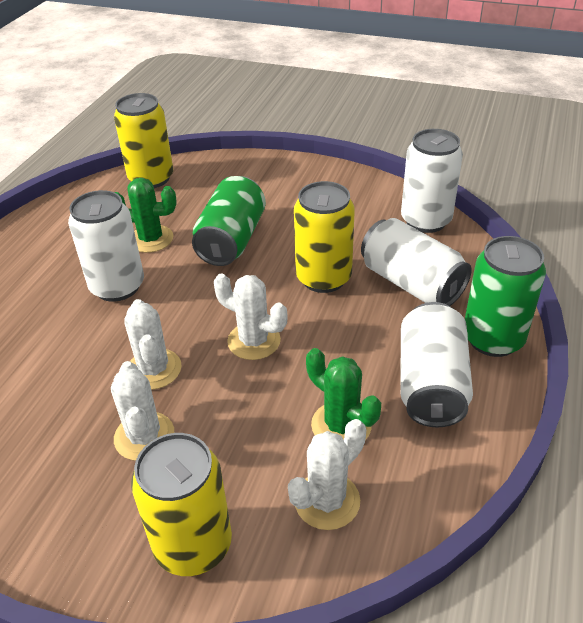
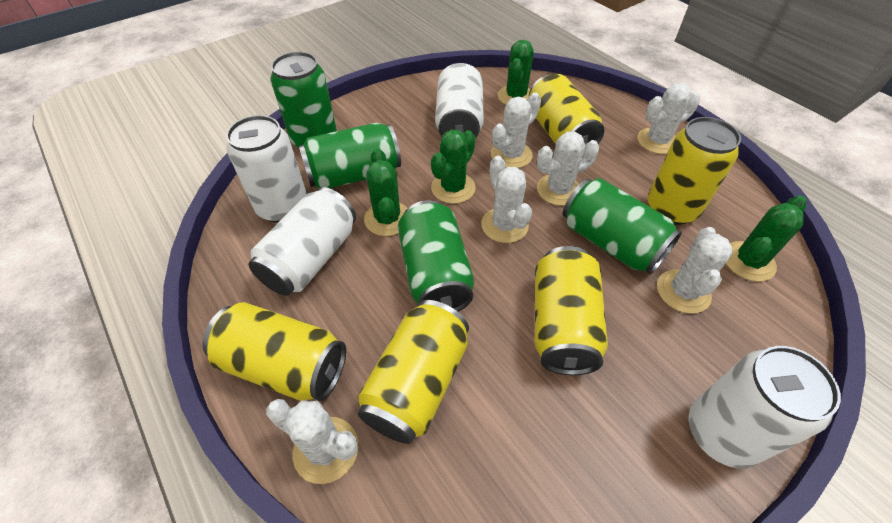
green cactus: 2 -> 4
green can: 2 -> 4
white cactus: 4 -> 6
yellow can: 3 -> 5

